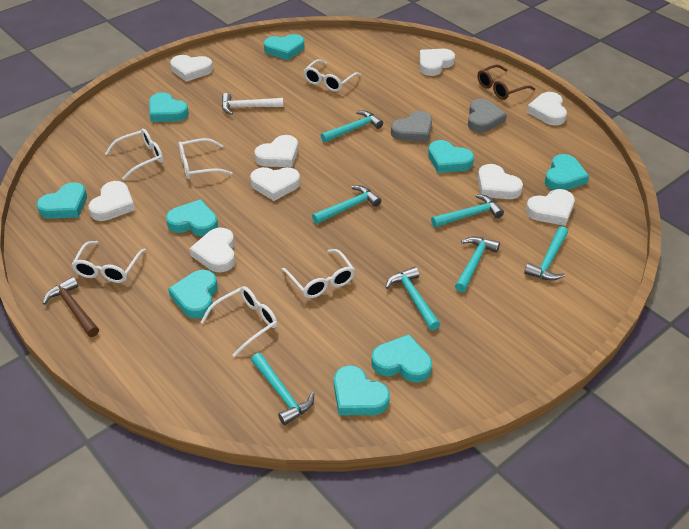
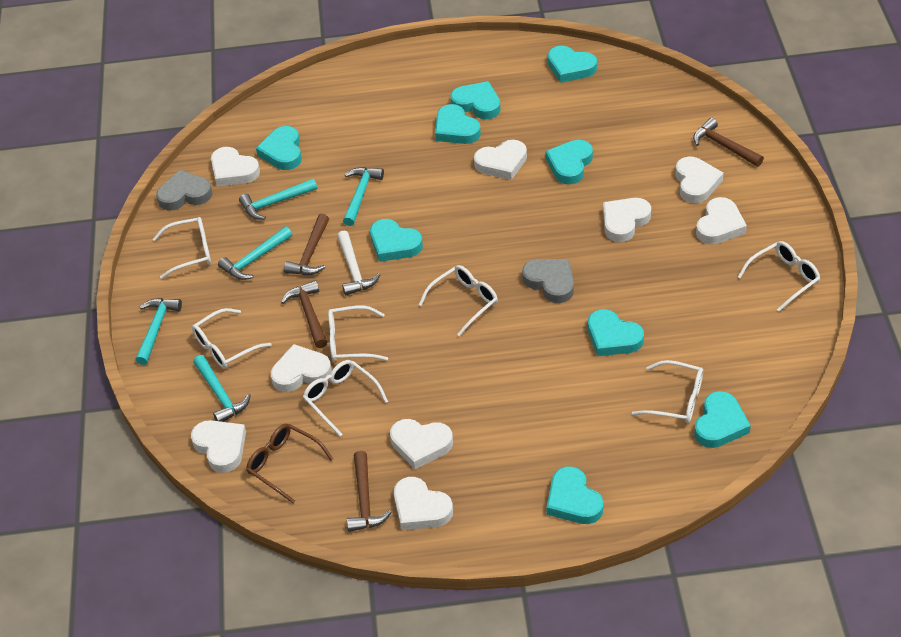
brown hammer: 1 -> 4
turquoise hammer: 7 -> 5
white glasses: 6 -> 7

